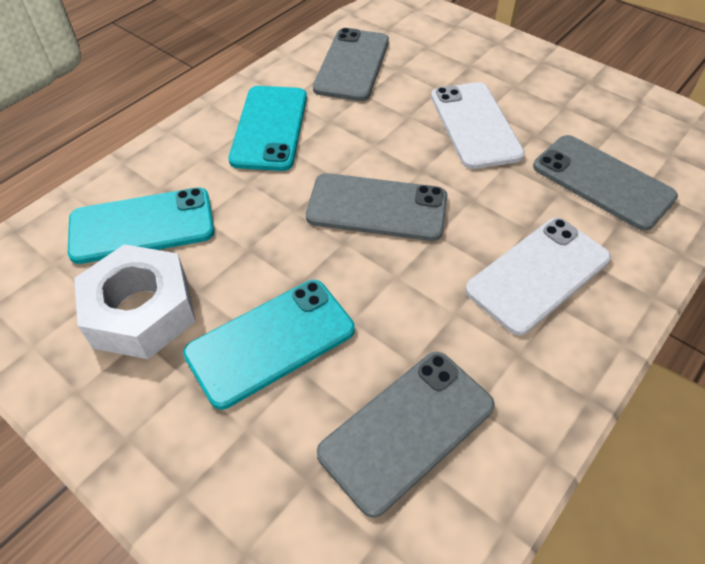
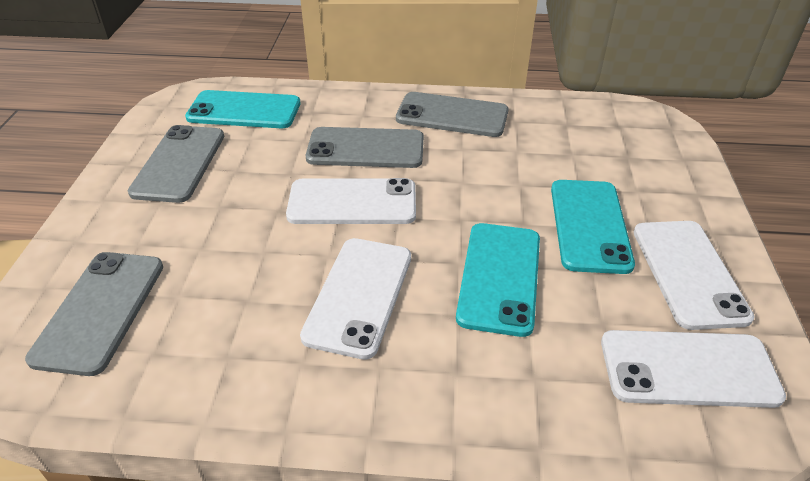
white nut: 1 -> 0
white phone: 2 -> 4

